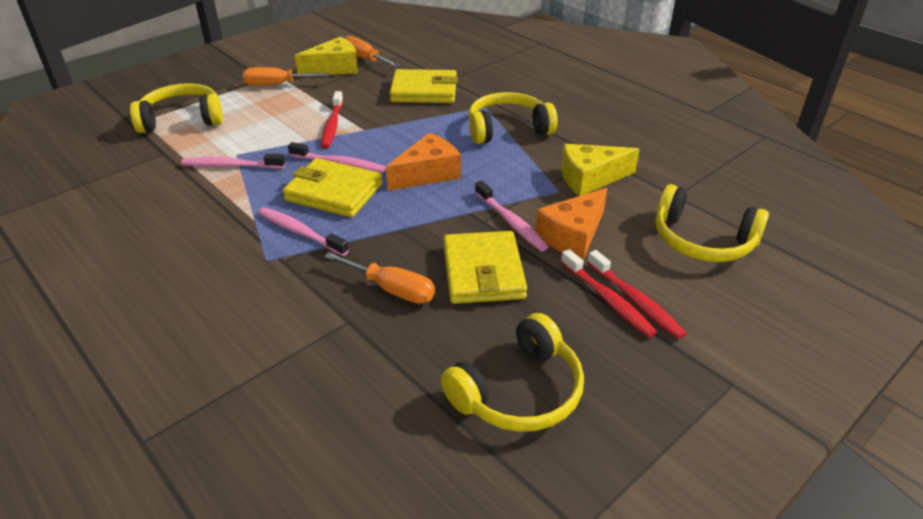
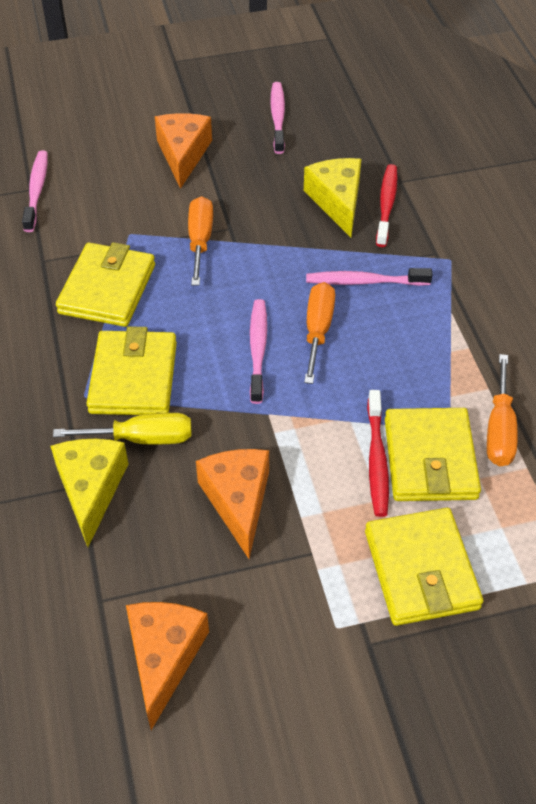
orange cheese: 2 -> 3
red toothbrush: 3 -> 2
yellow headphones: 4 -> 0
yellow screwdriver: 0 -> 1
yellow wallet: 3 -> 4

